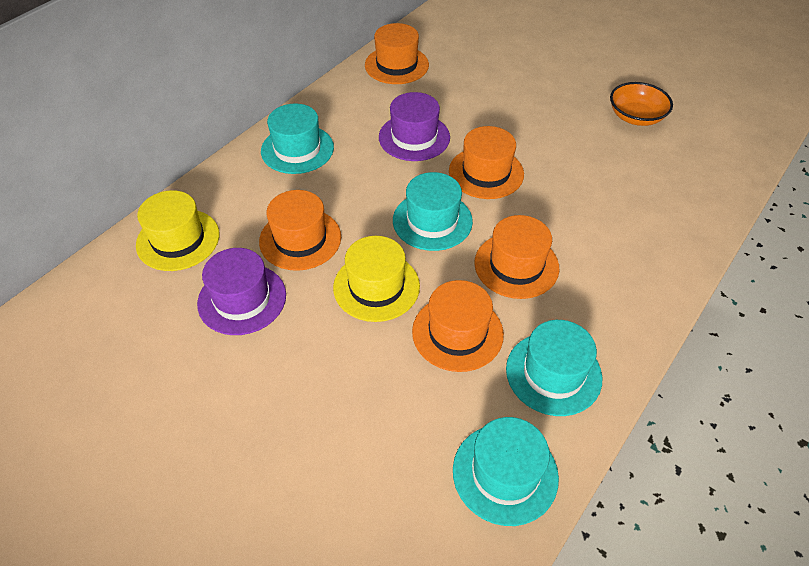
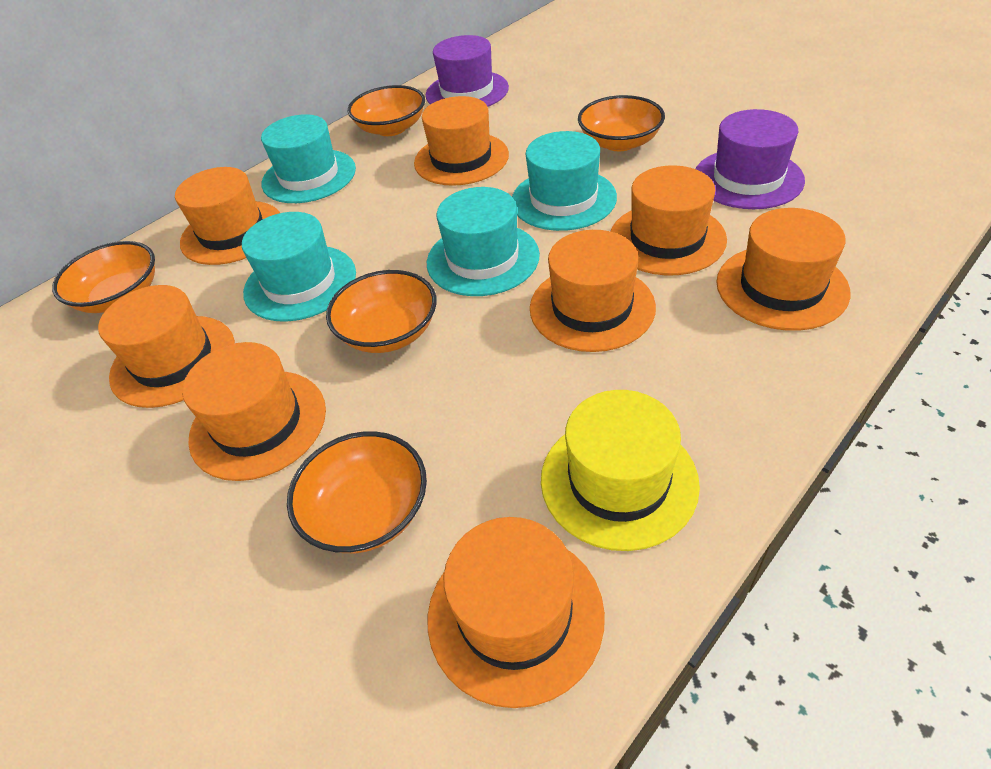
orange bowl: 1 -> 5
orange hat: 5 -> 8
yellow hat: 2 -> 1

